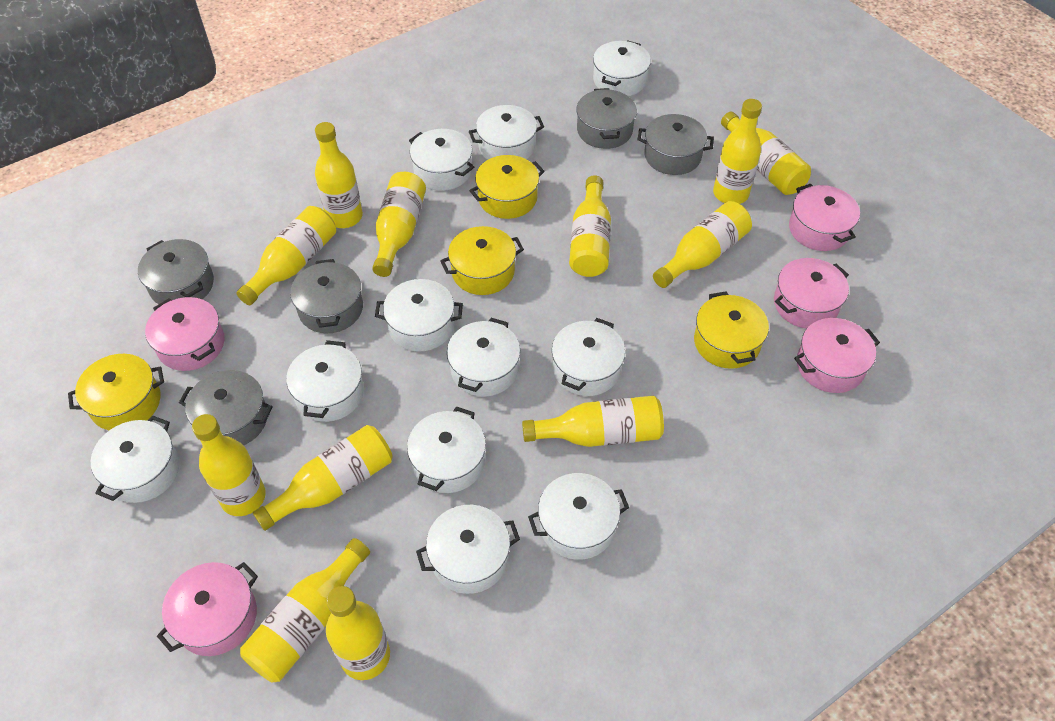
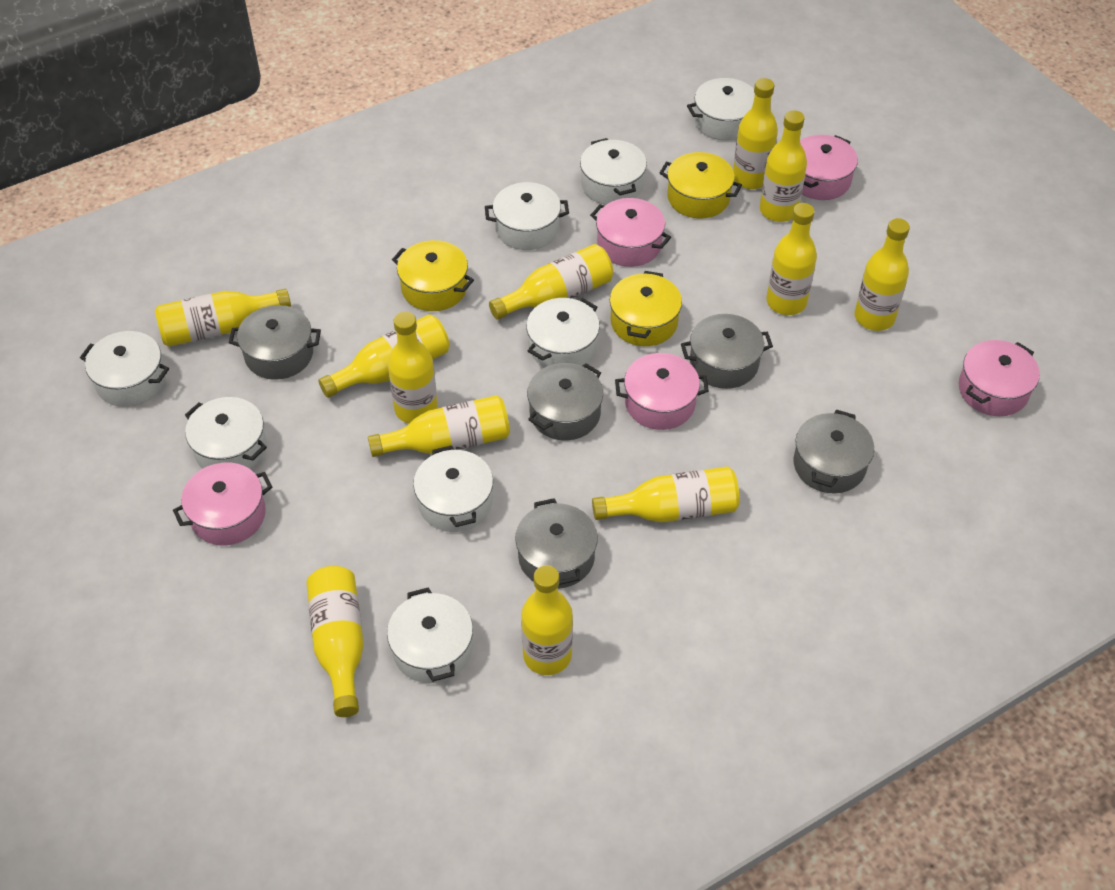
white pot: 11 -> 8
yellow pot: 4 -> 3

